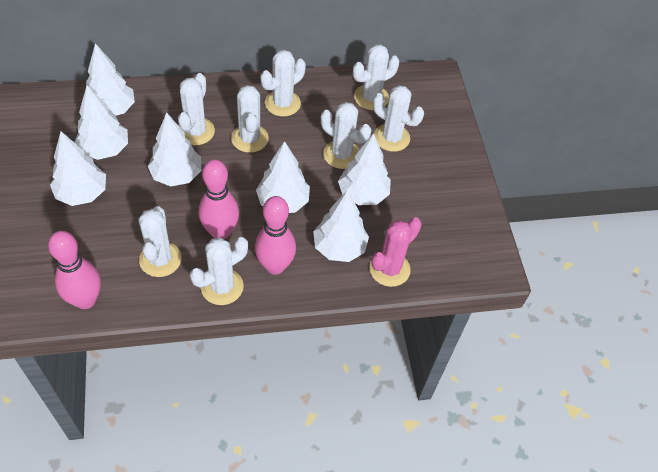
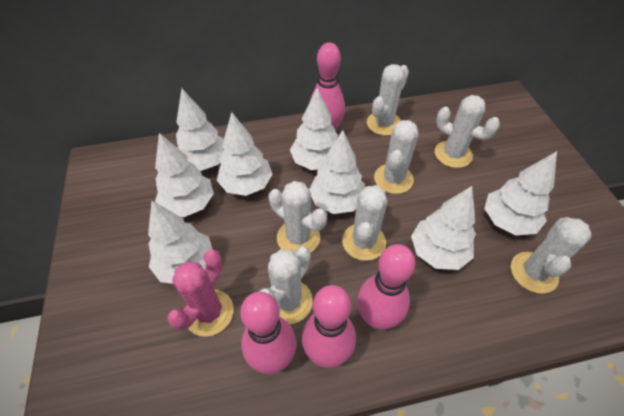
pink bowling pin: 3 -> 4
white cactus: 8 -> 7
white tree: 7 -> 8

